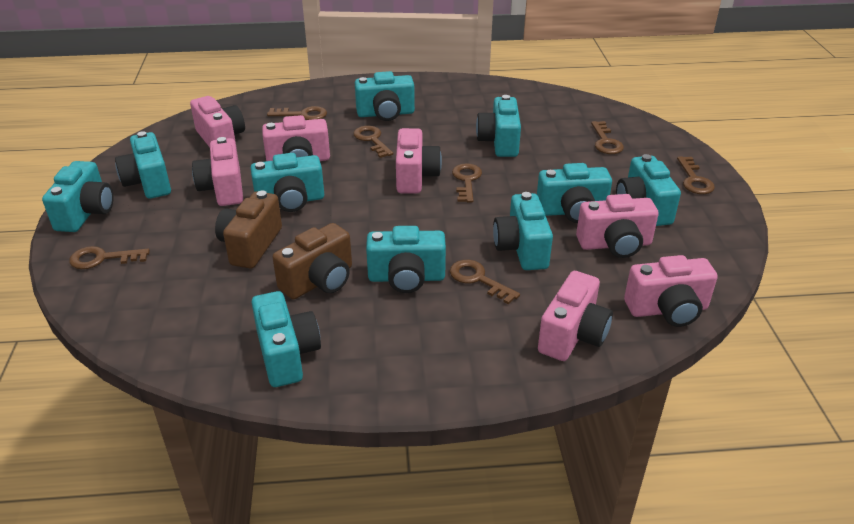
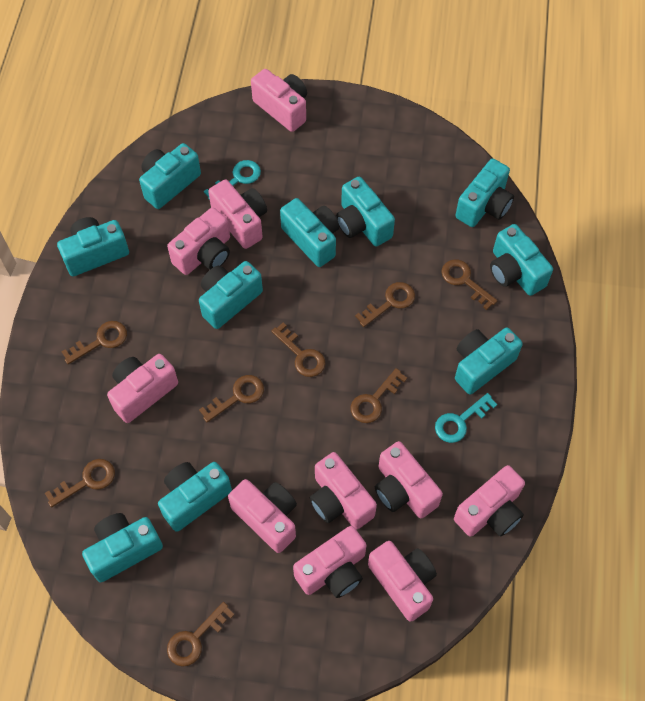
brown camera: 2 -> 0
brown key: 7 -> 8
pink camera: 7 -> 10
turquoise key: 0 -> 2

